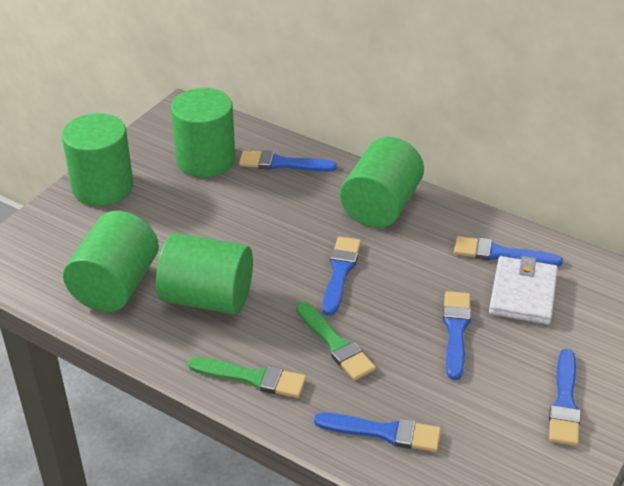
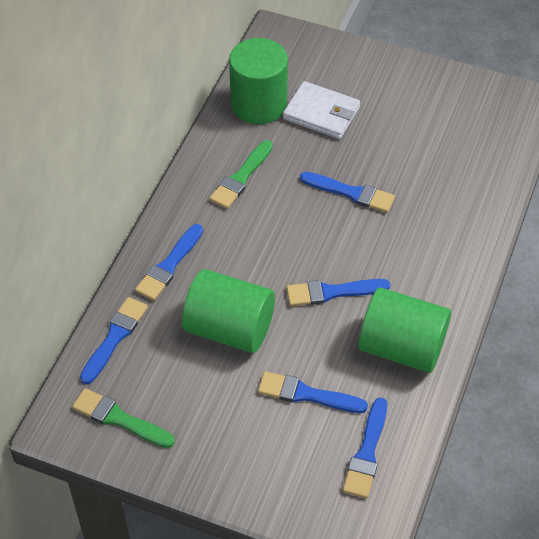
green cylinder: 5 -> 3

